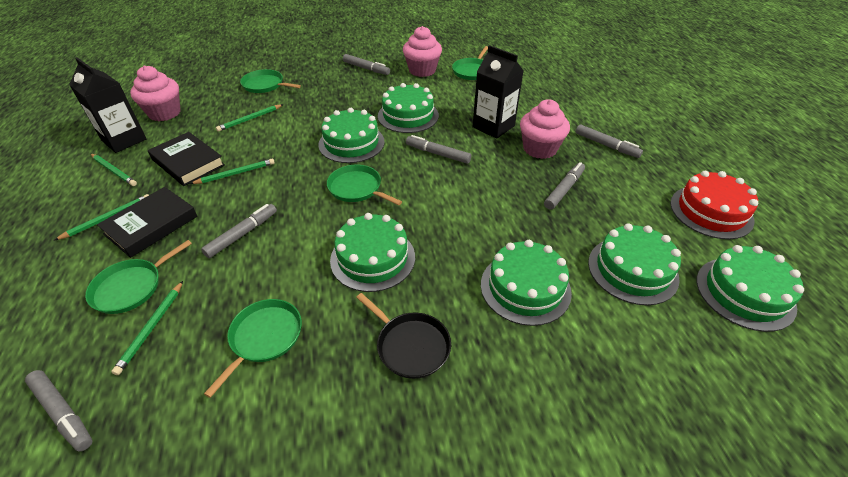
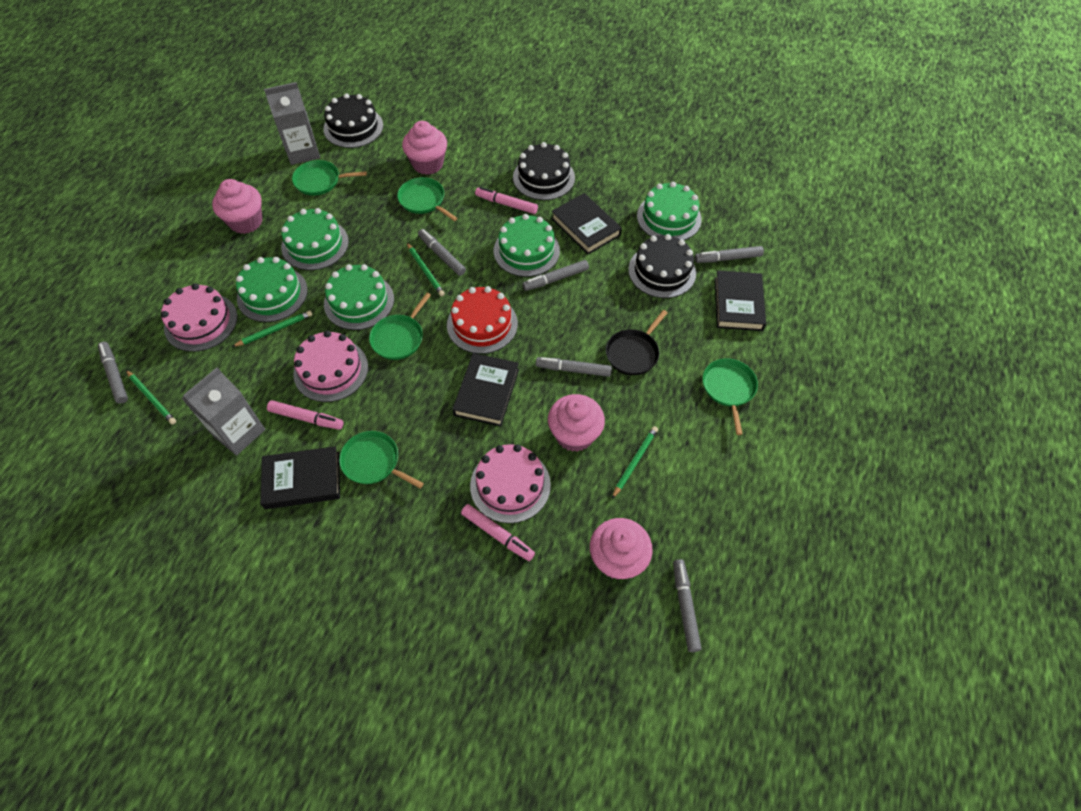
black book: 2 -> 4
black cake: 0 -> 3
black carton: 2 -> 0
green cake: 6 -> 5
green pencil: 5 -> 4
grey carton: 0 -> 2
pink cake: 0 -> 3
pink cupcake: 3 -> 4
pink marker: 0 -> 3

